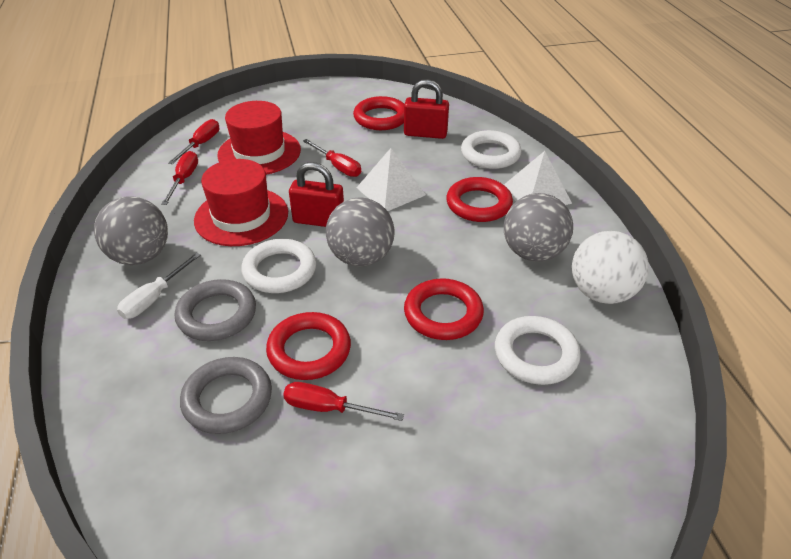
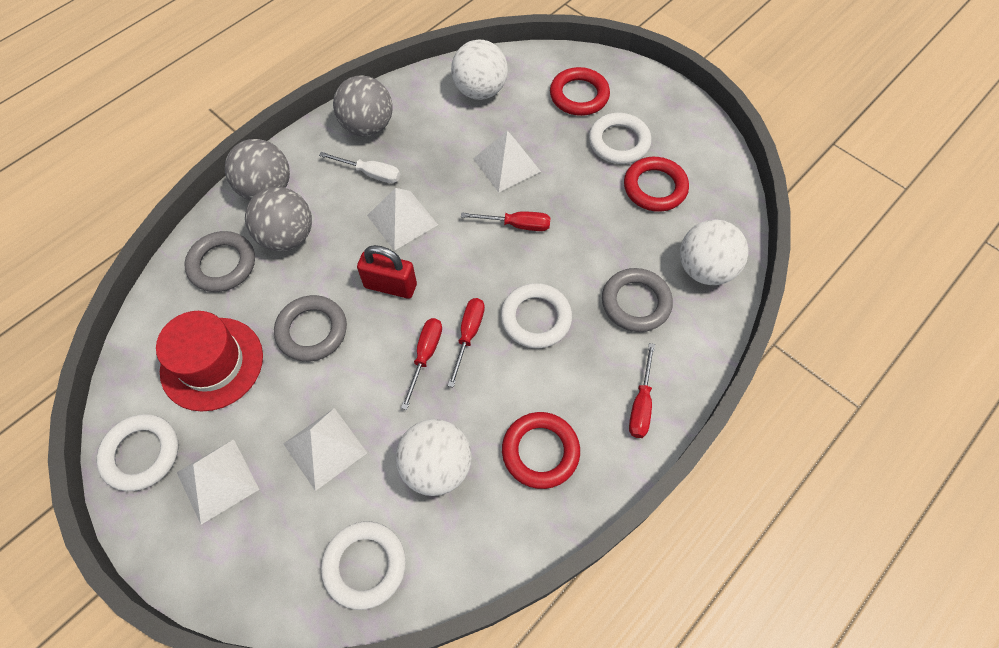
grey ring: 2 -> 3
red hat: 2 -> 1
red padlock: 2 -> 1
red ring: 4 -> 3
white ball: 1 -> 3
white pyramid: 2 -> 4
white ring: 3 -> 4

